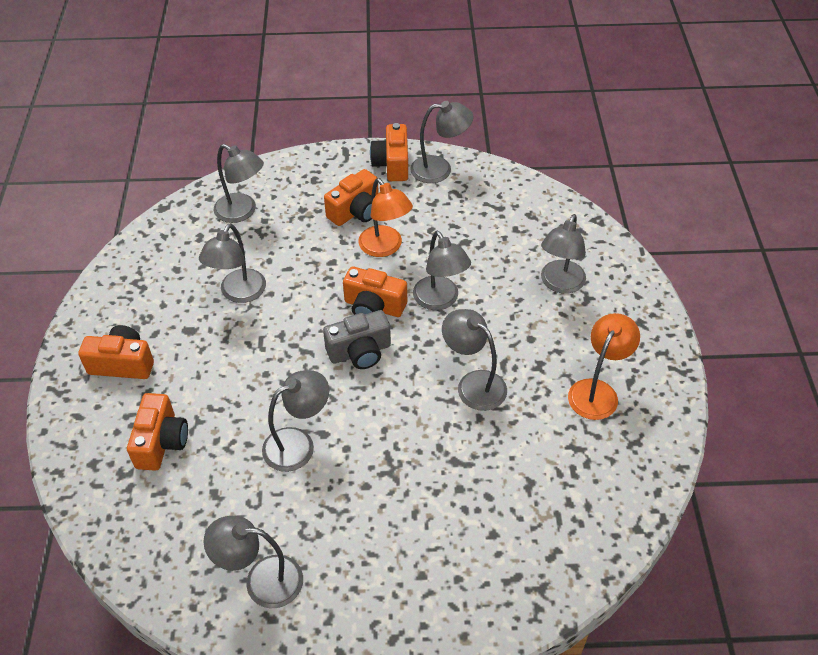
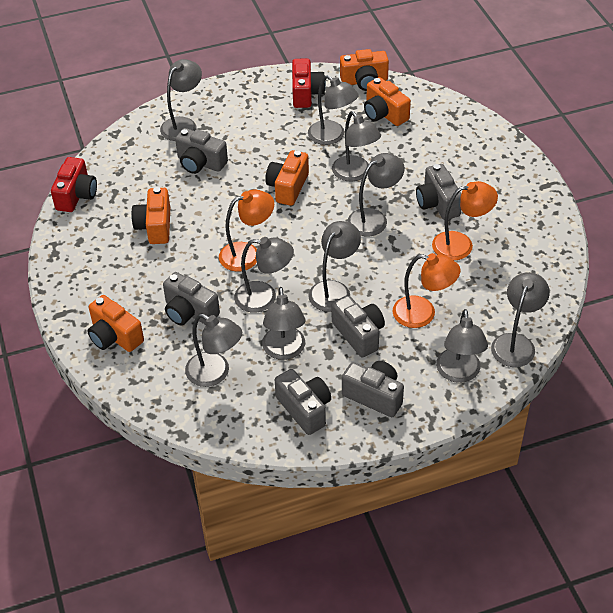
grey camera: 1 -> 6
grey lamp: 8 -> 10
orange lamp: 2 -> 3
red camera: 0 -> 2

